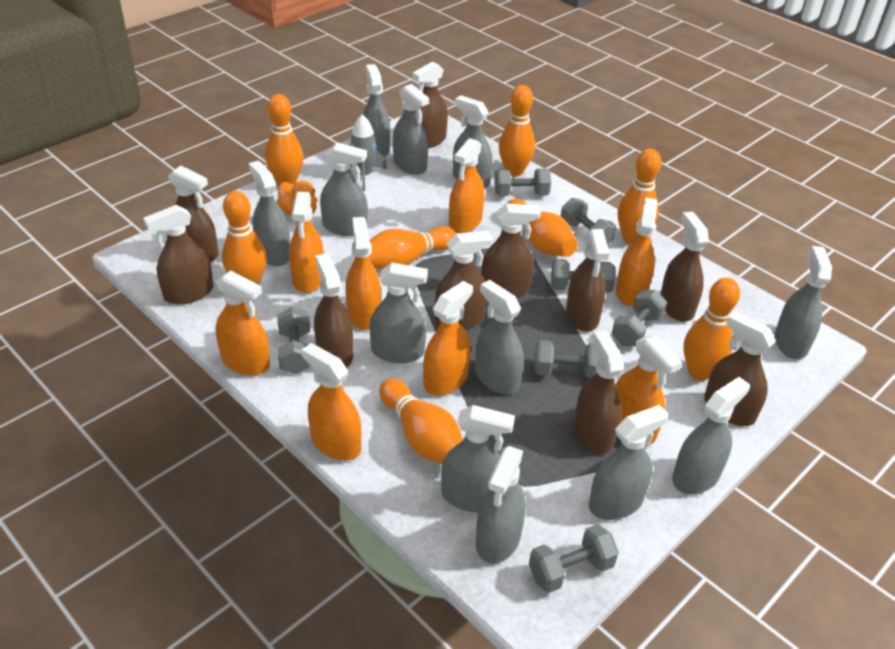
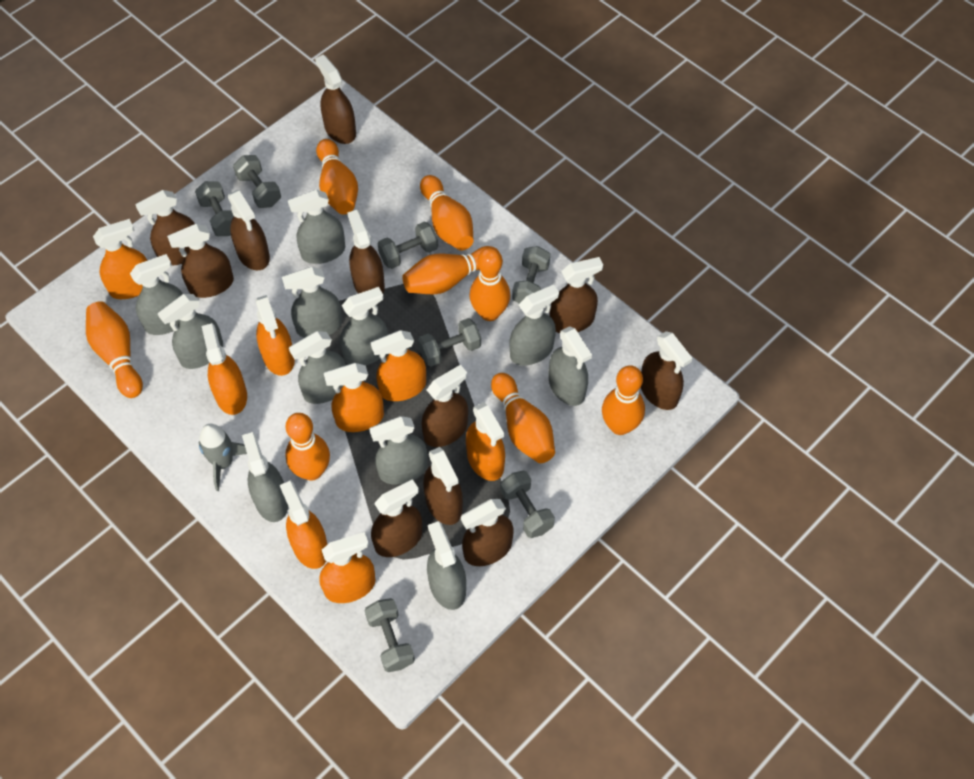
brown spray bottle: 10 -> 11
grey spray bottle: 12 -> 11
orange duck: 1 -> 0

